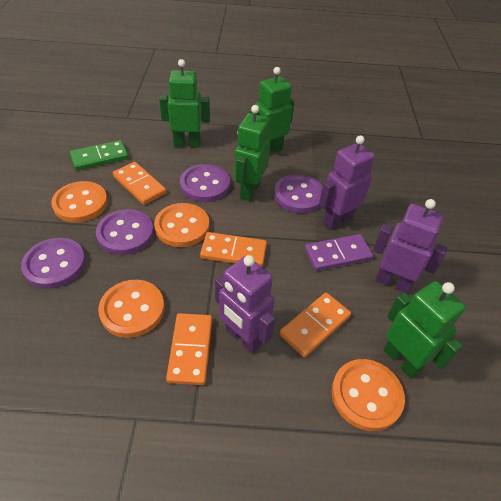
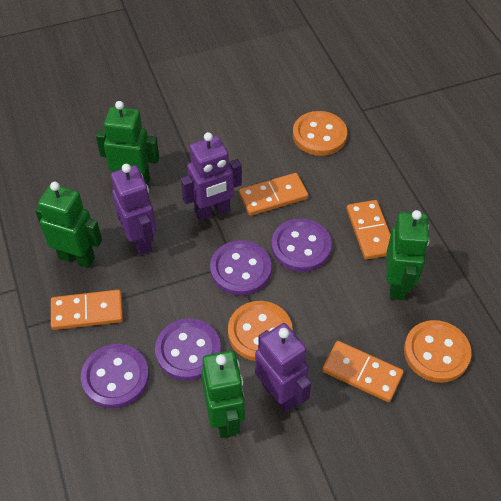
green domino: 1 -> 0
orange button: 4 -> 3
purple domino: 1 -> 0

